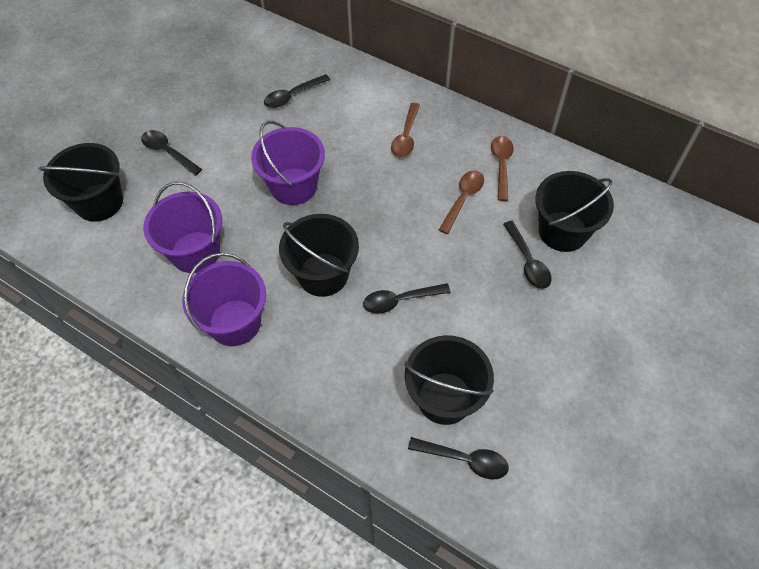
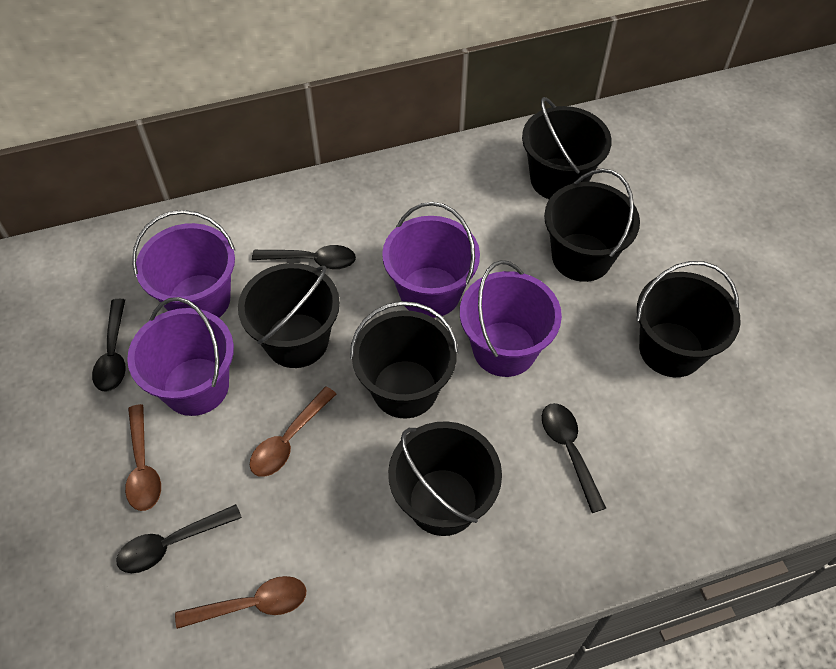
black bucket: 4 -> 6
black spoon: 5 -> 4
purple bucket: 3 -> 4

